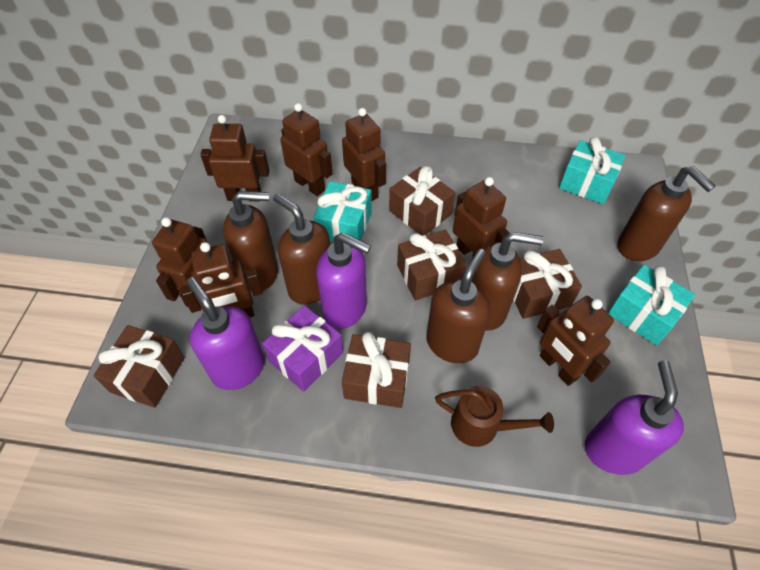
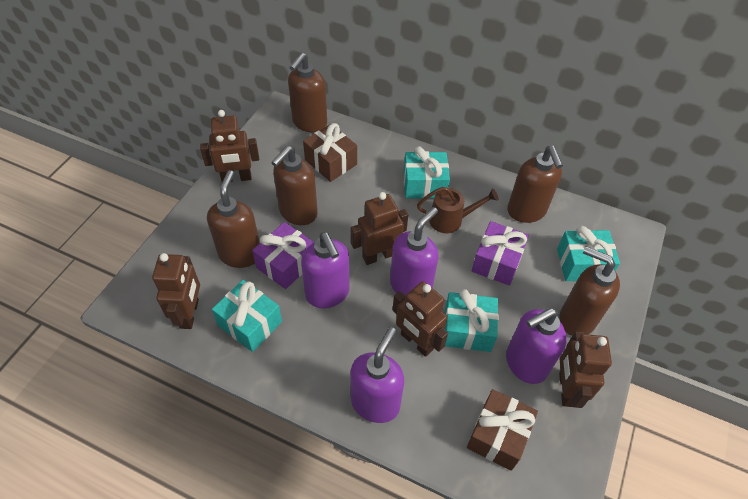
brown gift: 5 -> 2
brown robot: 7 -> 5
purple gift: 1 -> 2
purple soap dispenser: 3 -> 4
turquoise gift: 3 -> 4

